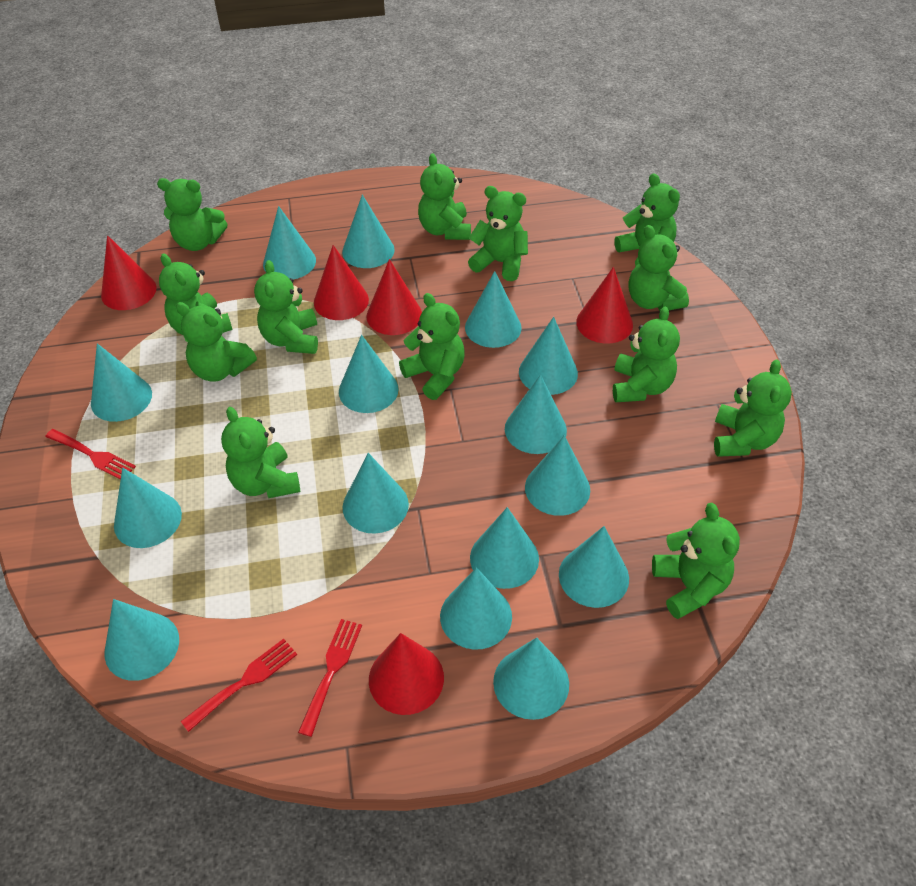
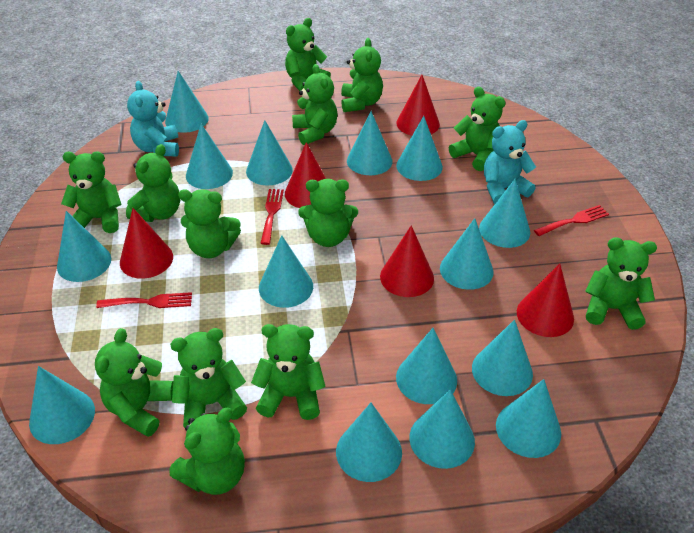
turquoise teddy bear: 0 -> 2

